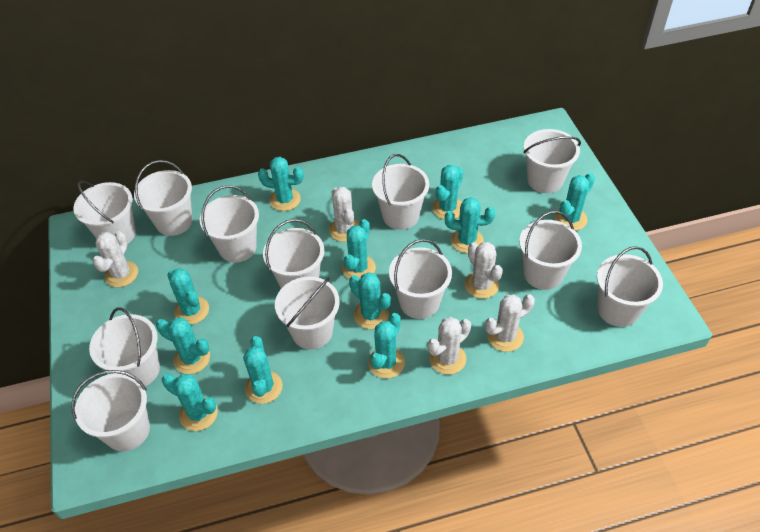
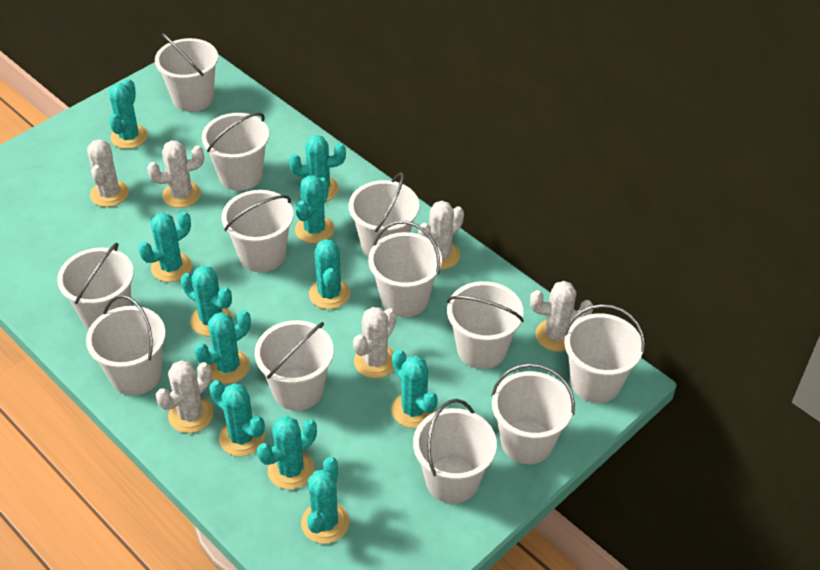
white cactus: 5 -> 6

